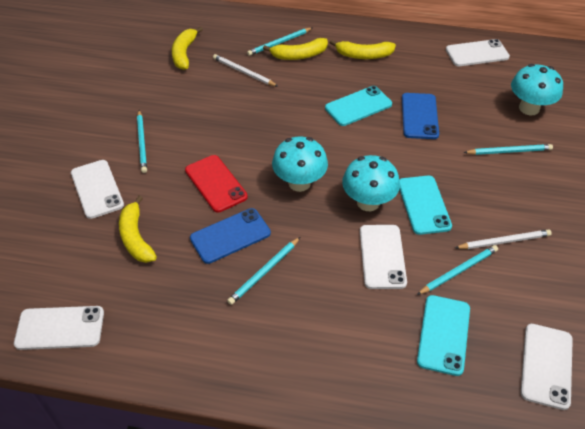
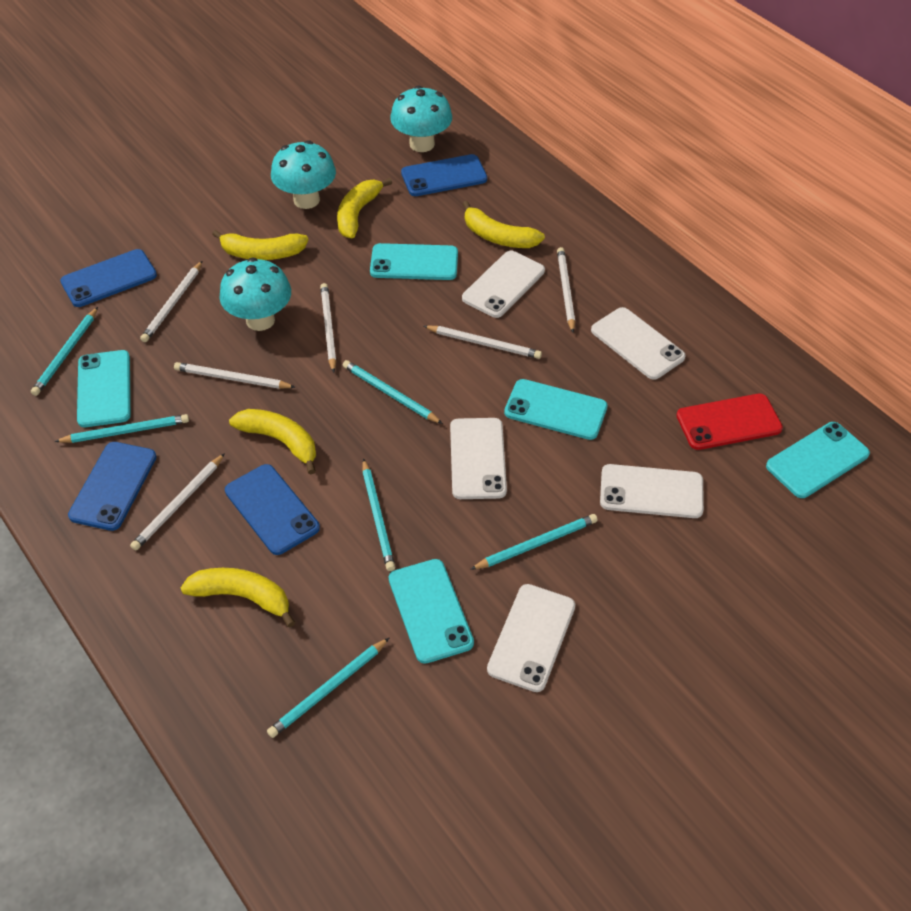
blue phone: 2 -> 4
turquoise pencil: 5 -> 6
turquoise phone: 3 -> 5
white pencil: 2 -> 6
yellow banana: 4 -> 5

